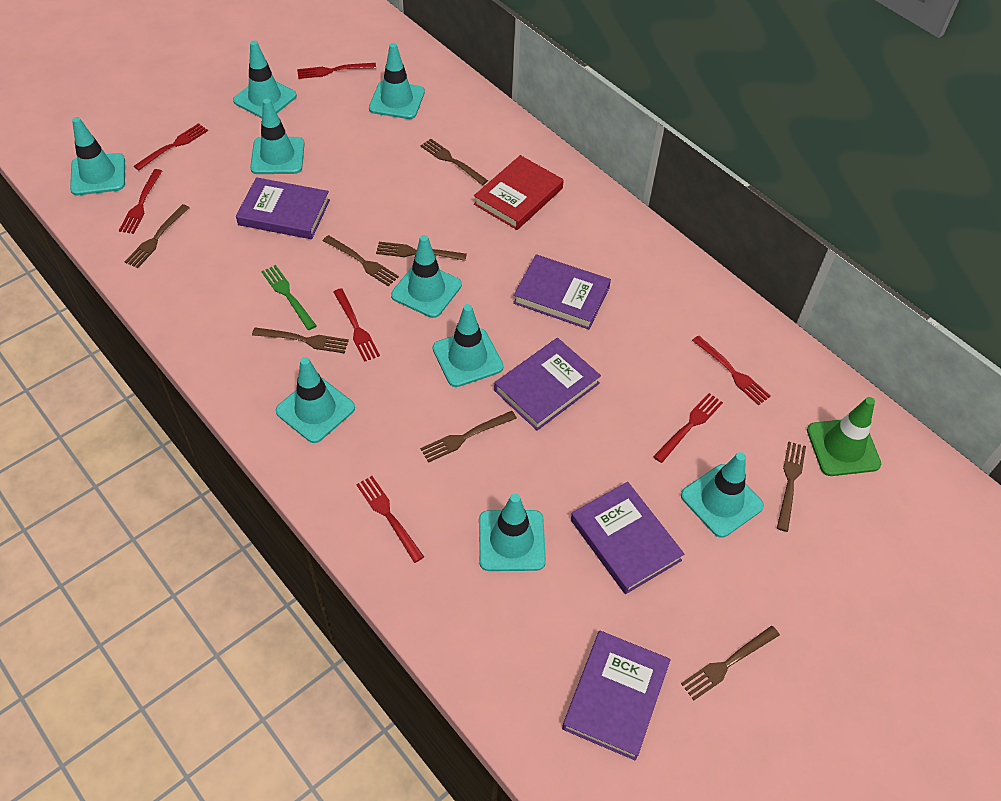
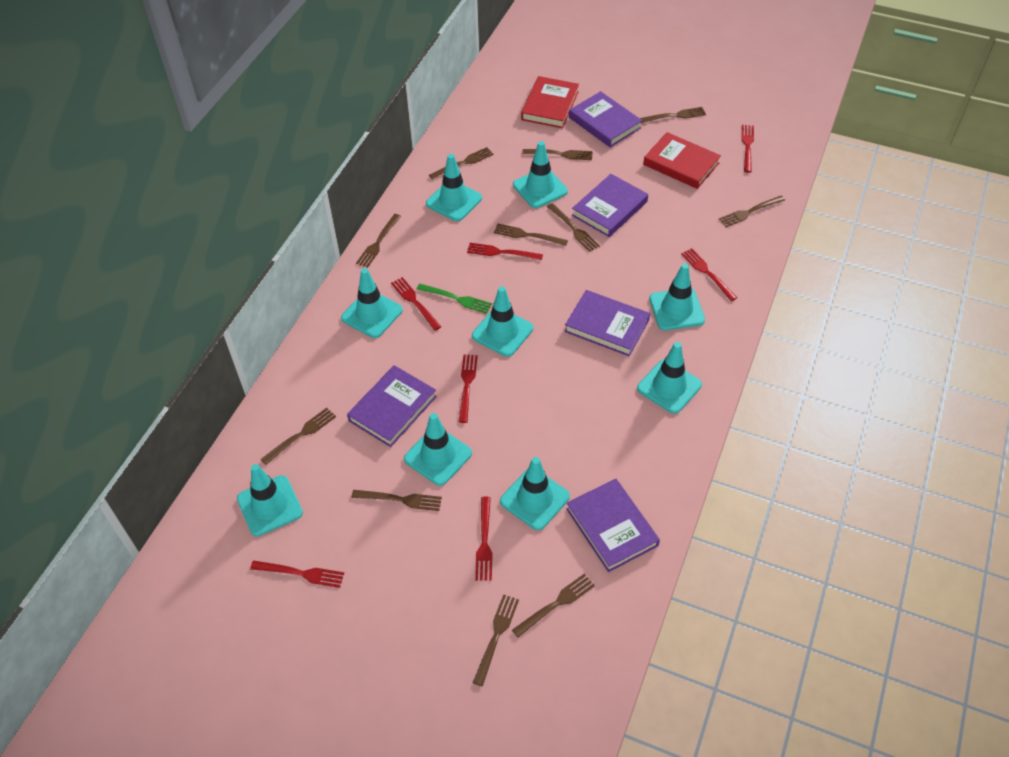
brown fork: 8 -> 11
green traffic cone: 1 -> 0
red book: 1 -> 2

